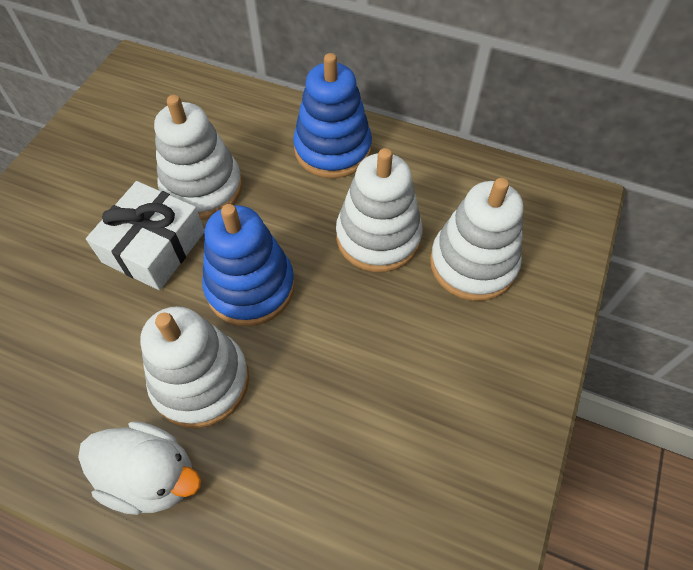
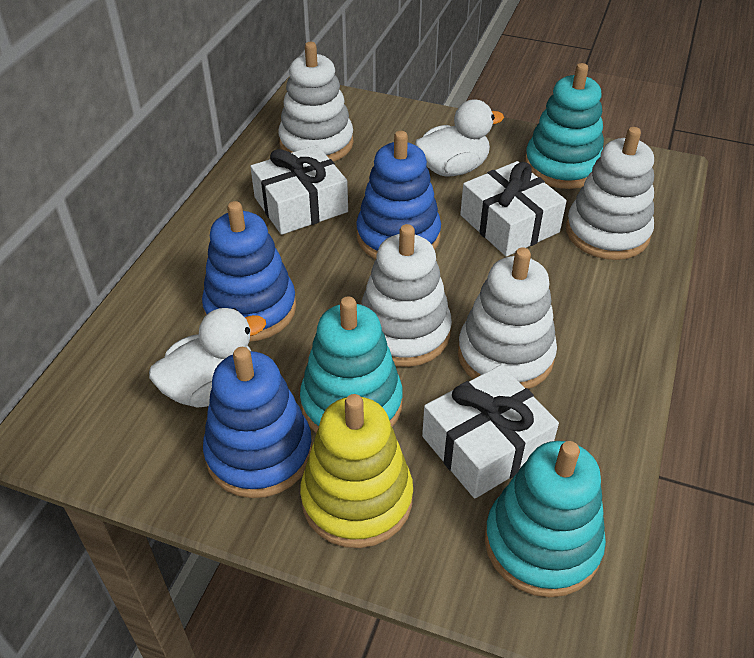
blue stacking toy: 2 -> 3
turquoise stacking toy: 0 -> 3
white duck: 1 -> 2
white gift: 1 -> 3
yellow stacking toy: 0 -> 1

